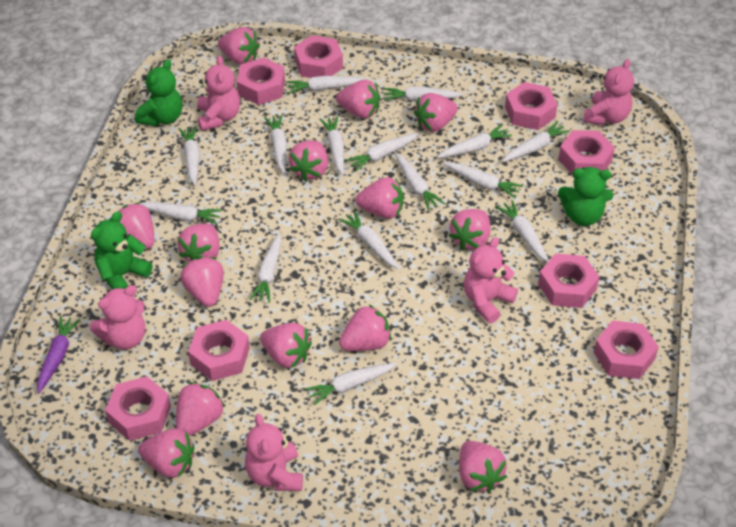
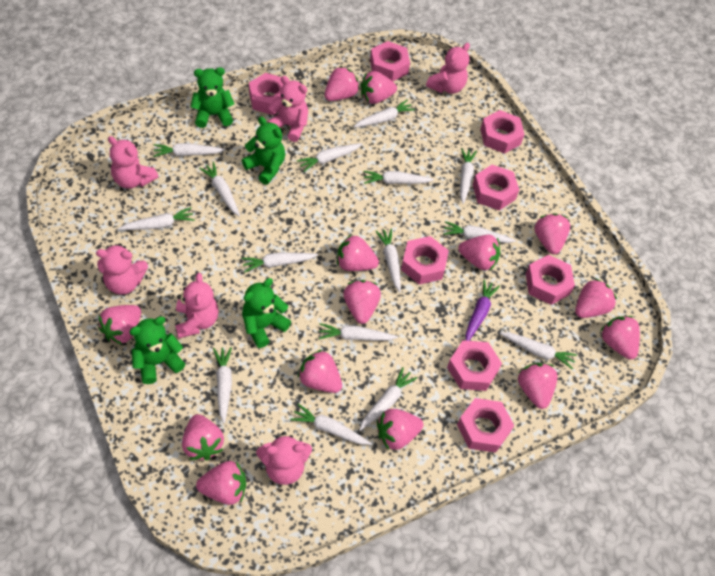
green teddy bear: 3 -> 4
pink teddy bear: 5 -> 6

